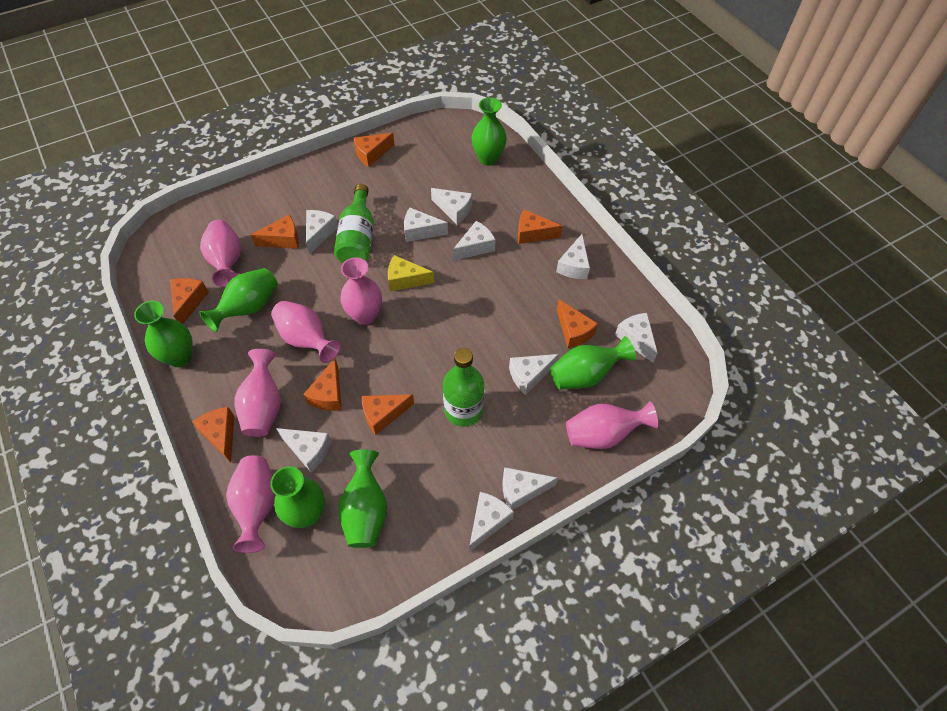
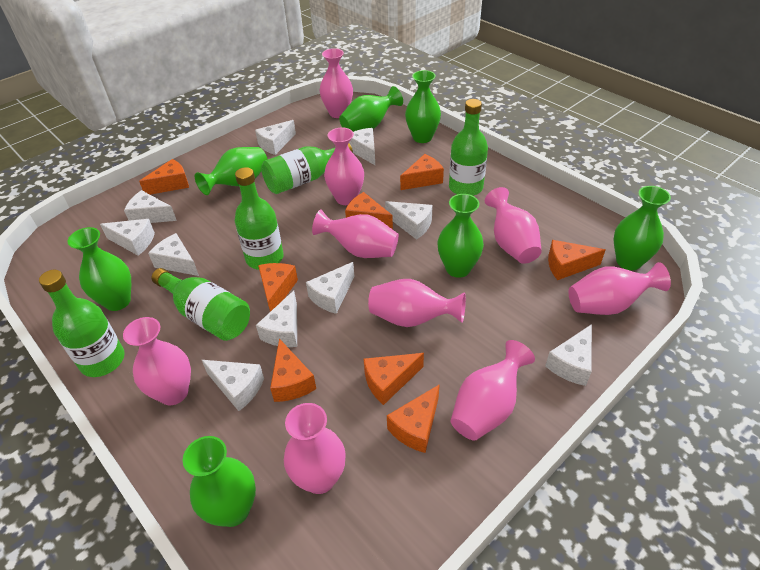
green bottle: 2 -> 5
green vase: 6 -> 7
pink vase: 6 -> 9
yellow cheese: 1 -> 0

